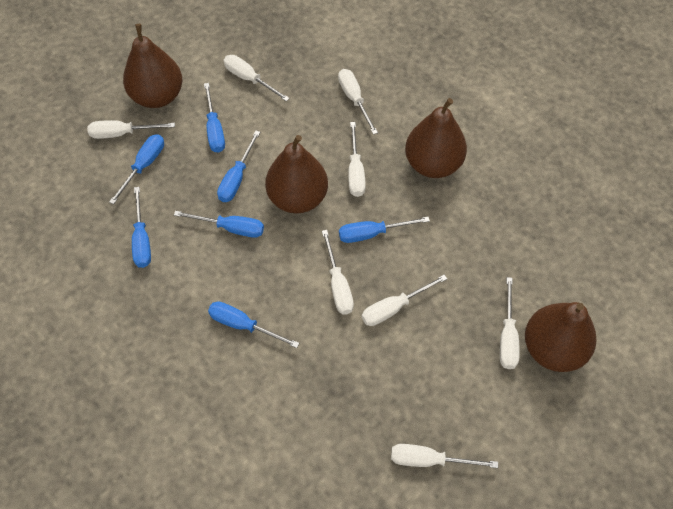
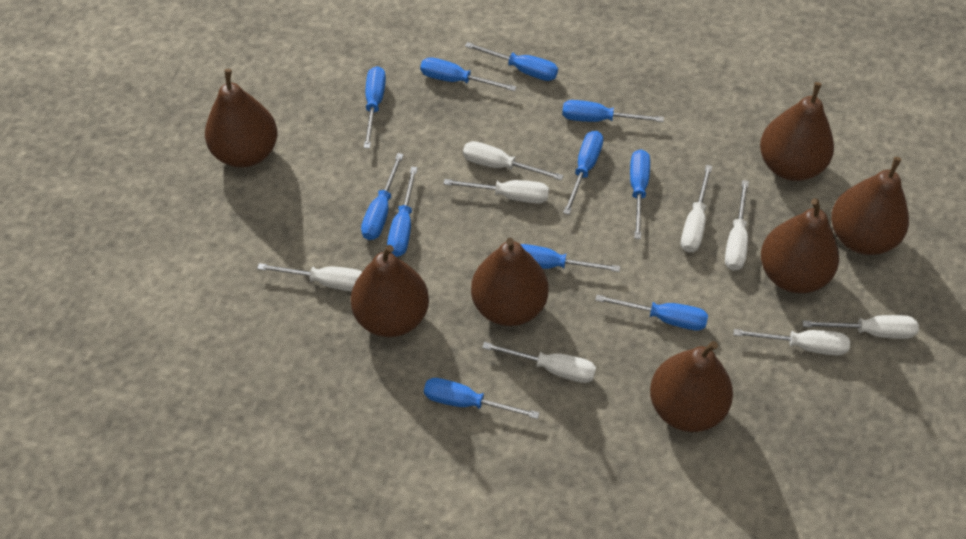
blue screwdriver: 7 -> 11
brown pear: 4 -> 7

